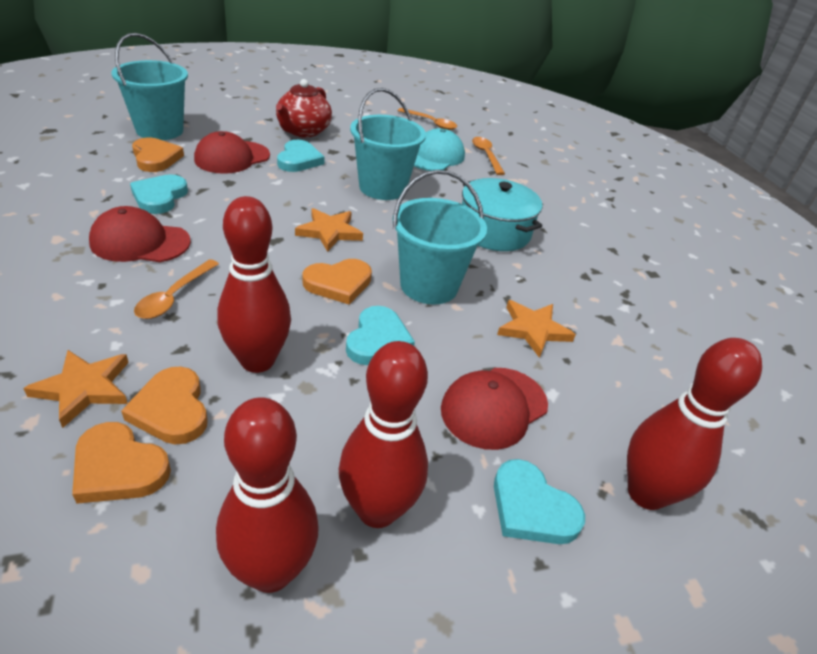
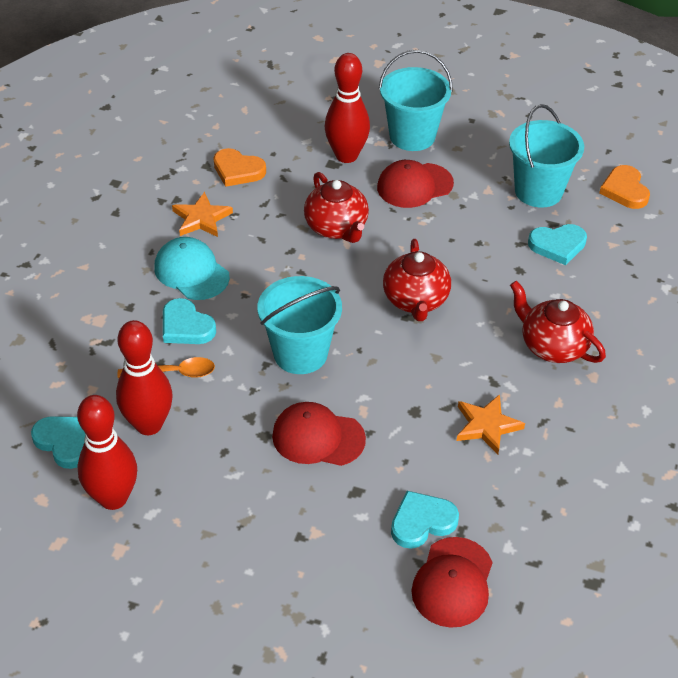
orange heart: 4 -> 2
orange spoon: 3 -> 1
orange star: 3 -> 2
red bowling pin: 4 -> 3
red teapot: 1 -> 3
turquoise pot: 1 -> 0

